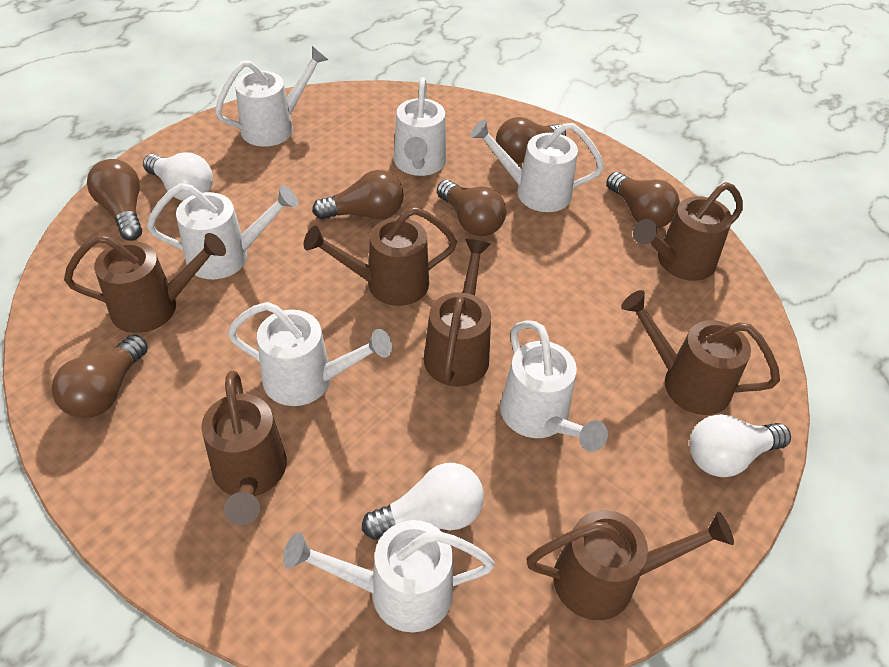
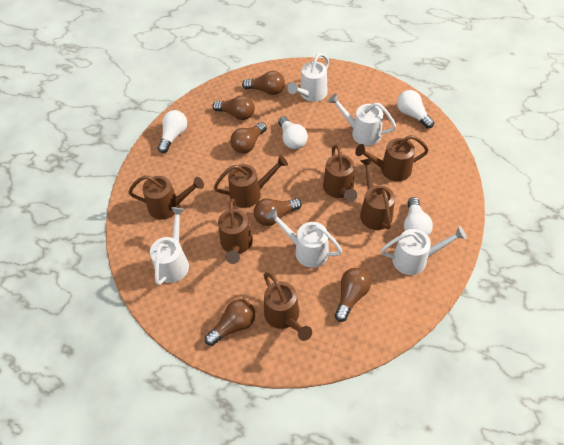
white light bulb: 3 -> 4
white watering can: 7 -> 5

